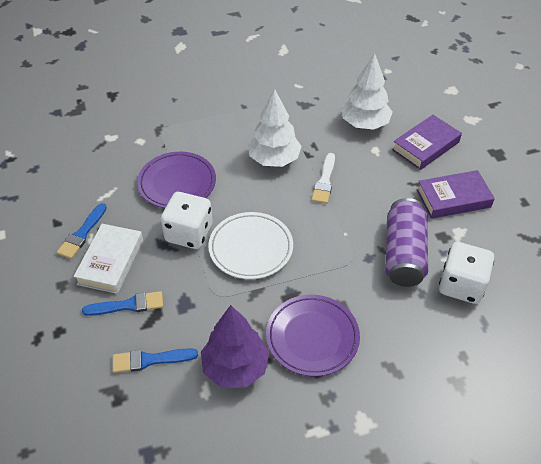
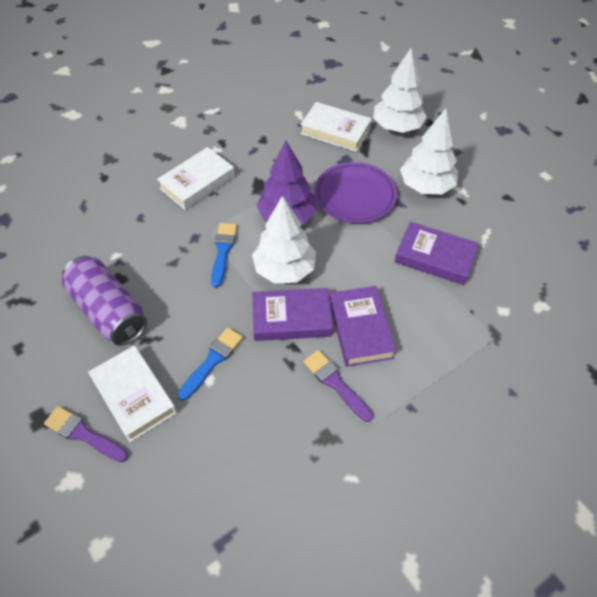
blue brush: 3 -> 2
purple book: 2 -> 3
purple brush: 0 -> 2
purple plate: 2 -> 1
white book: 1 -> 3
white brush: 1 -> 0
white dice: 2 -> 0
white plate: 1 -> 0
white tree: 2 -> 3

